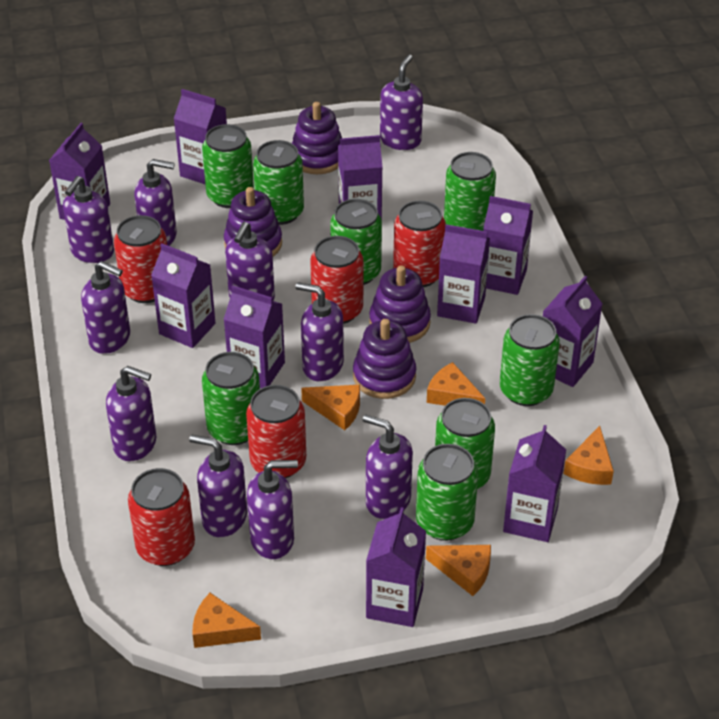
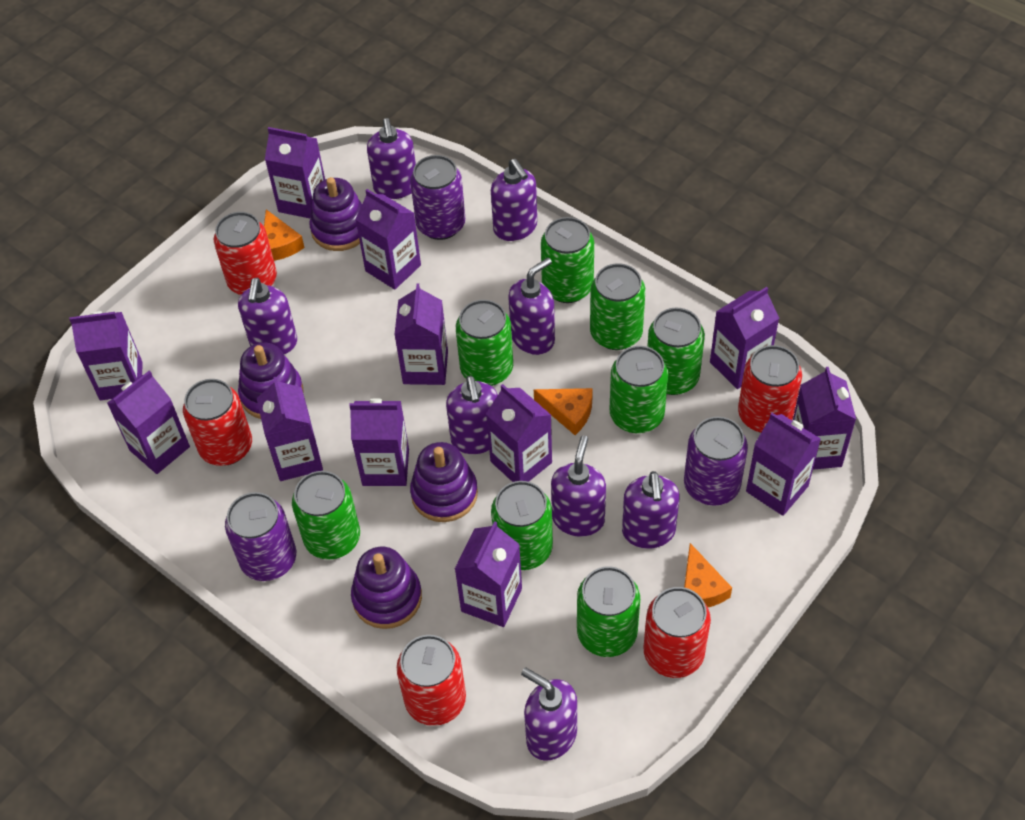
orange cheese: 5 -> 3
purple can: 0 -> 3
purple carton: 10 -> 12
purple soap dispenser: 10 -> 8

